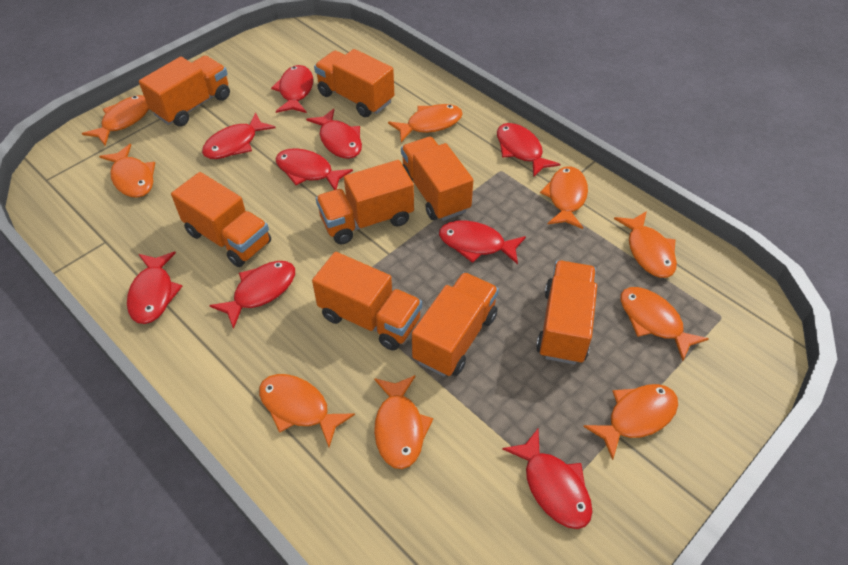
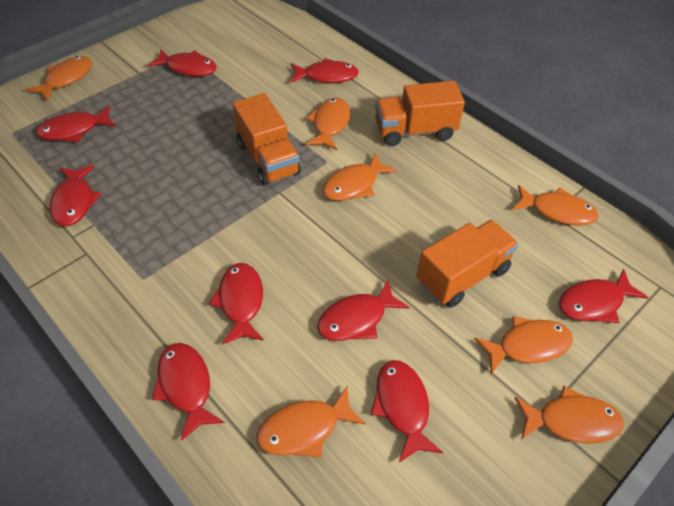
orange fish: 9 -> 7
orange truck: 8 -> 3

